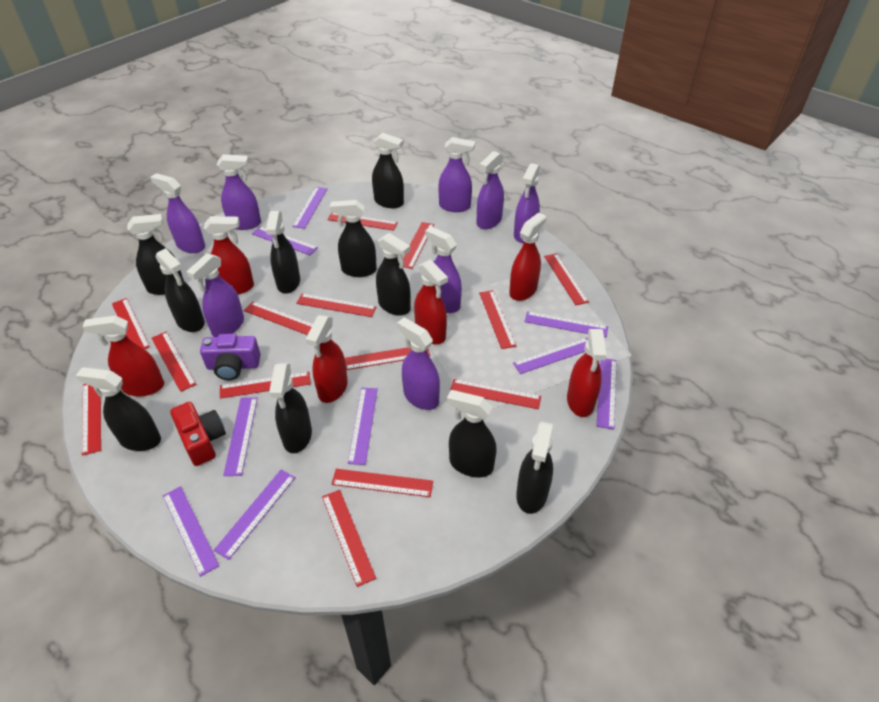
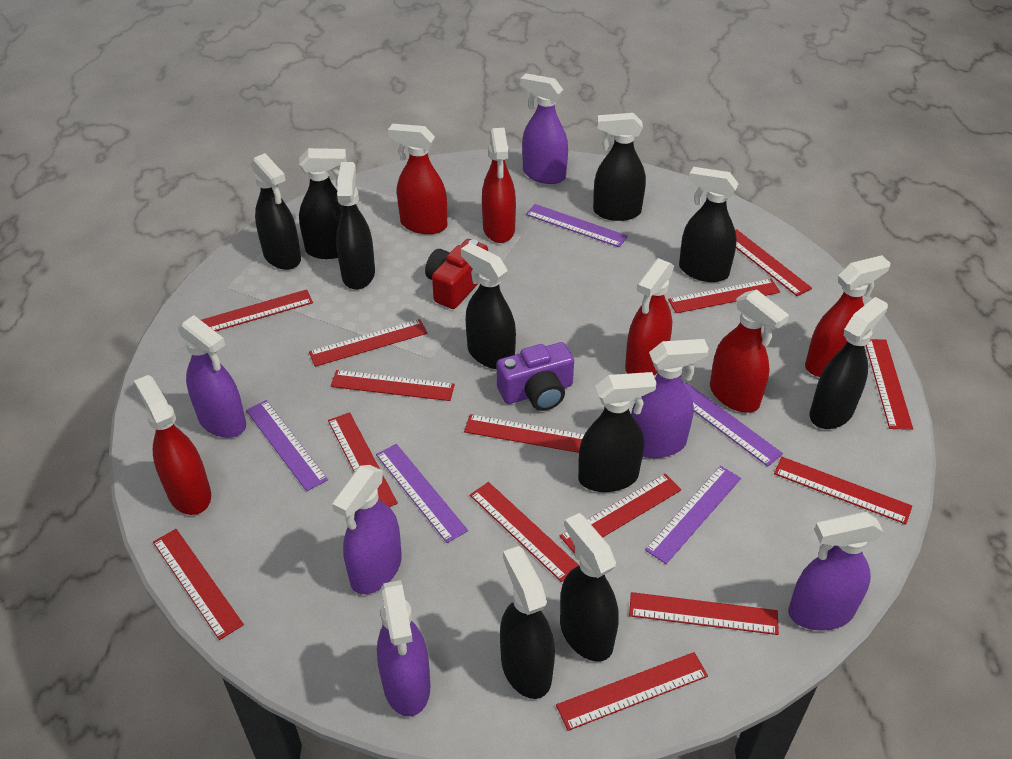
purple ruler: 9 -> 5
purple spray bottle: 8 -> 6

